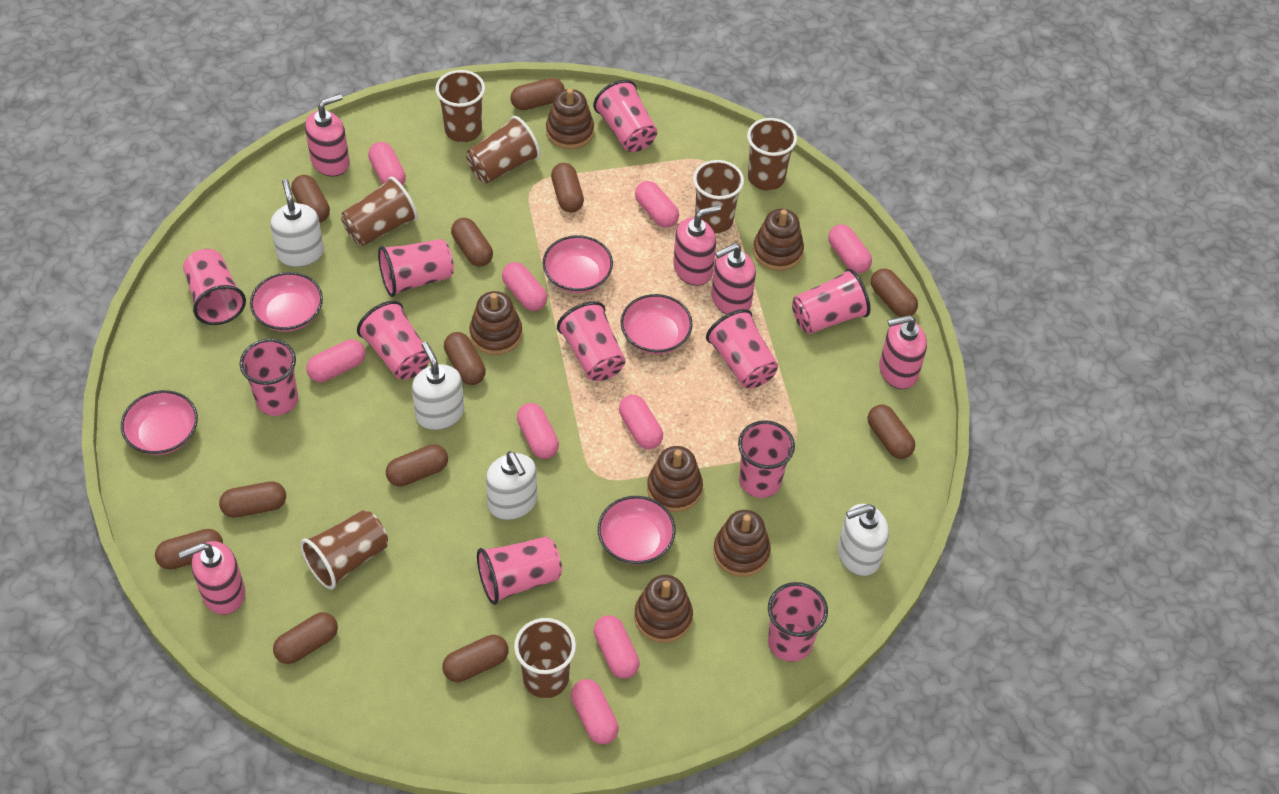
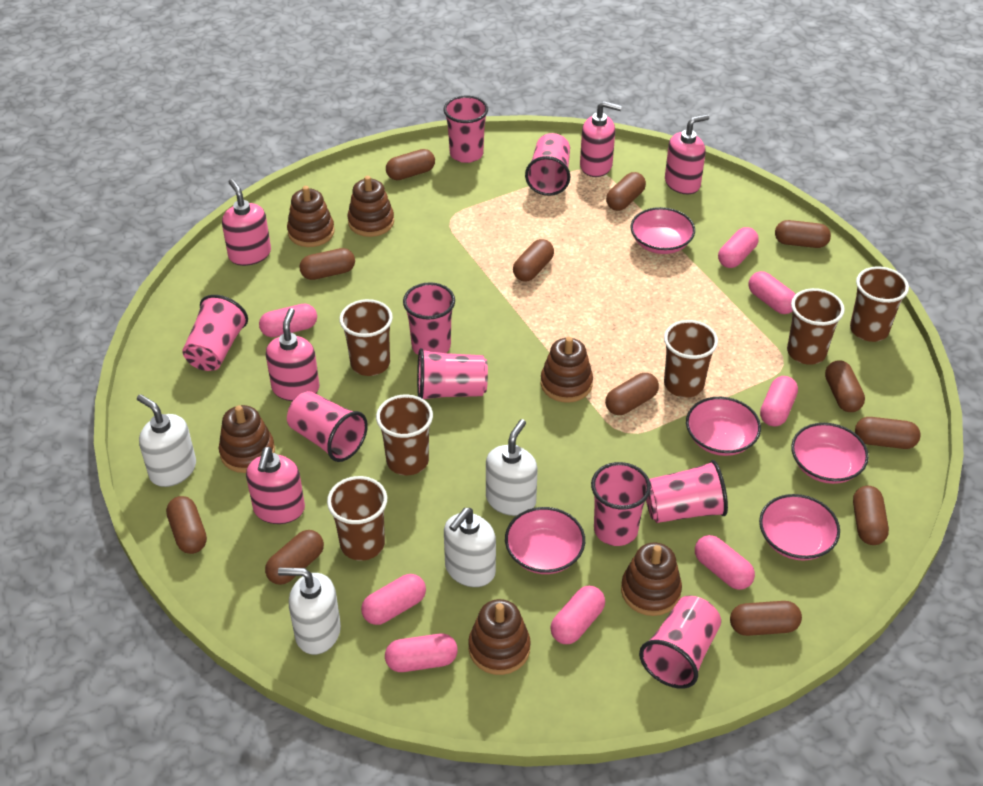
brown cup: 7 -> 6
pink capsule: 9 -> 8
pink cup: 11 -> 9

